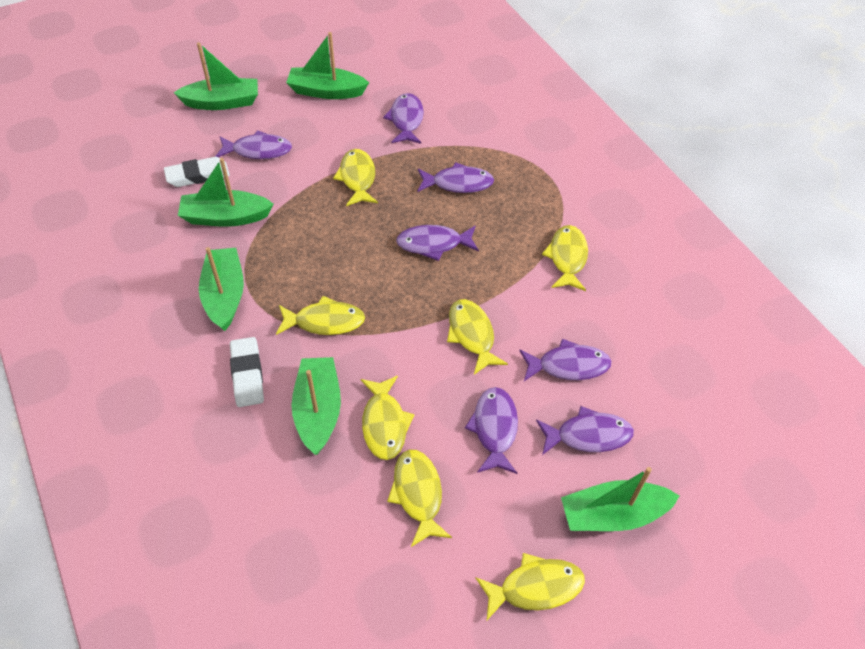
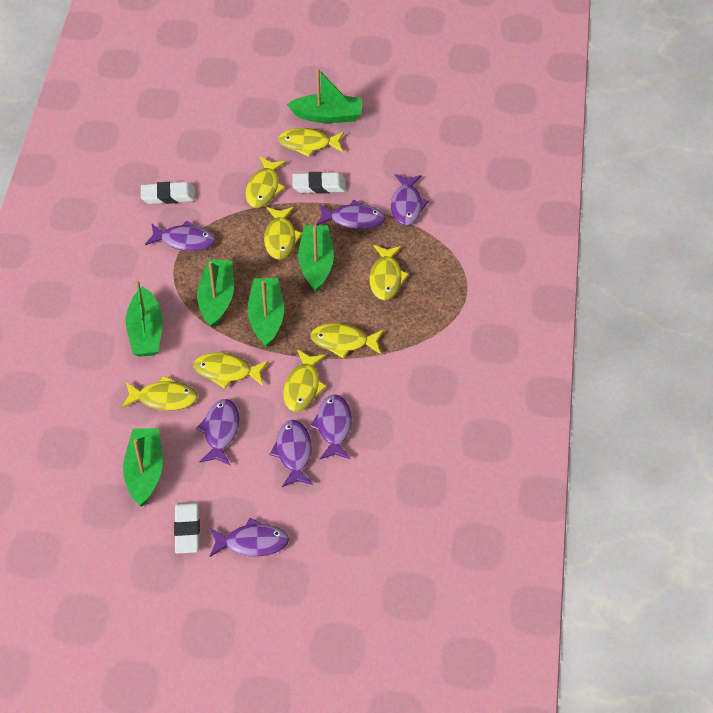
white eraser: 2 -> 3
yellow fish: 7 -> 8

